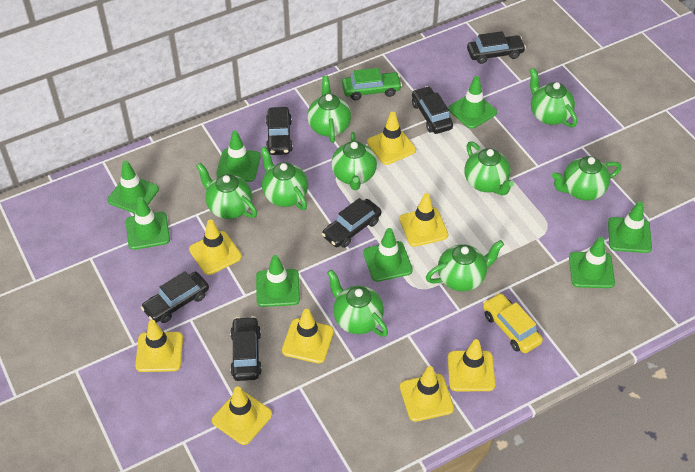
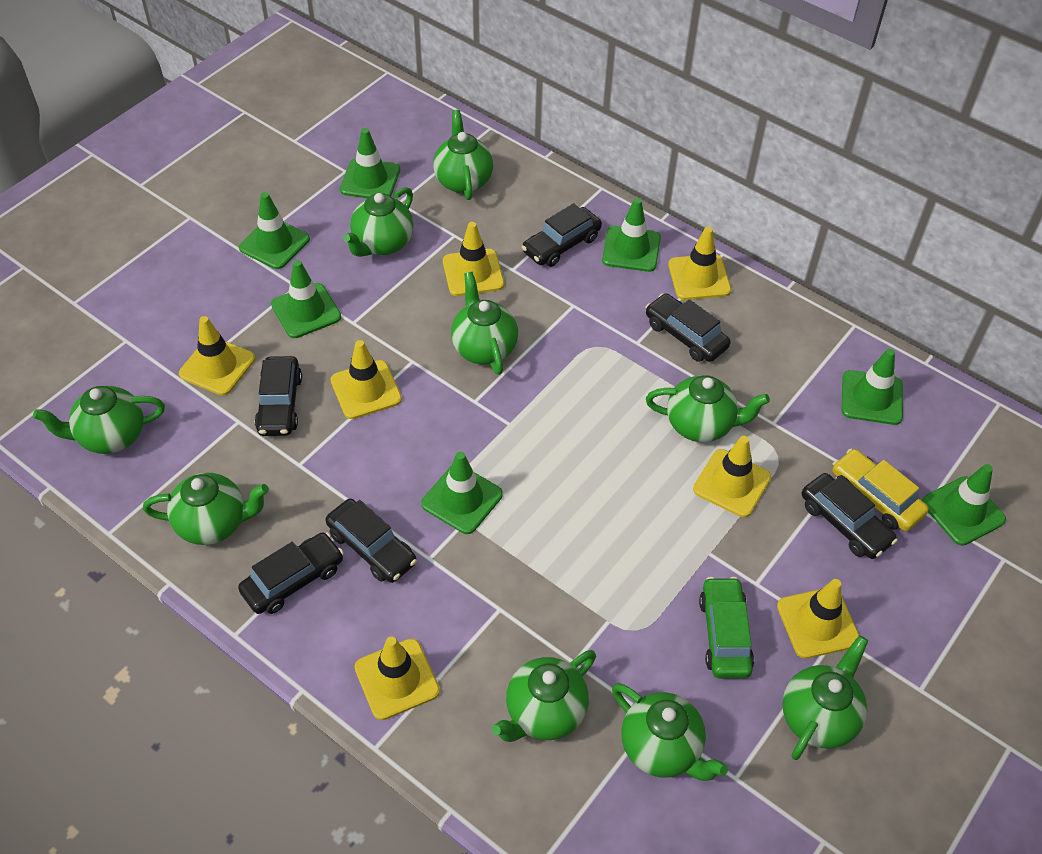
green traffic cone: 8 -> 7
yellow traffic cone: 8 -> 7

